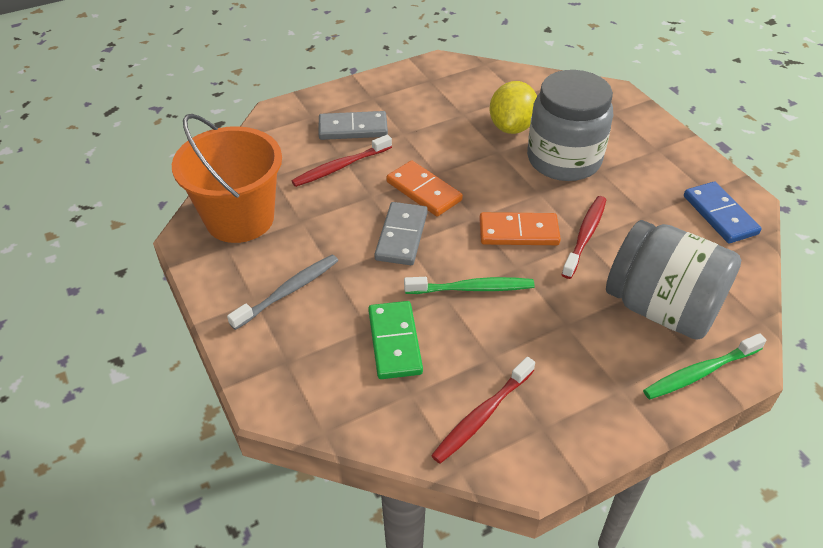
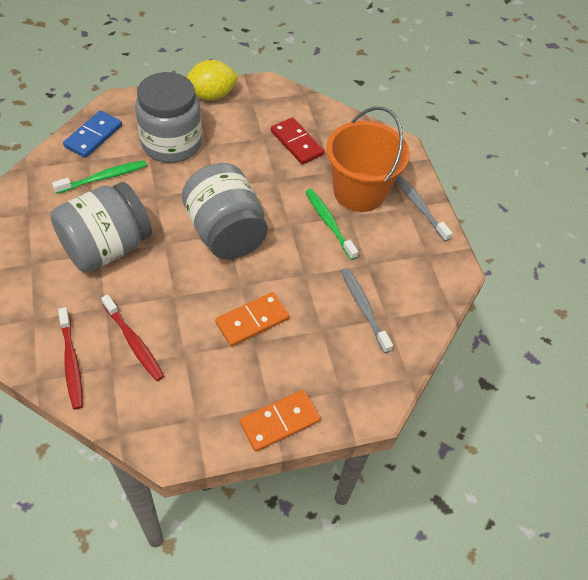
green domino: 1 -> 0
grey domino: 2 -> 0
grey jar: 2 -> 3
grey toothbrush: 1 -> 2
red domino: 0 -> 1
red toothbrush: 3 -> 2

